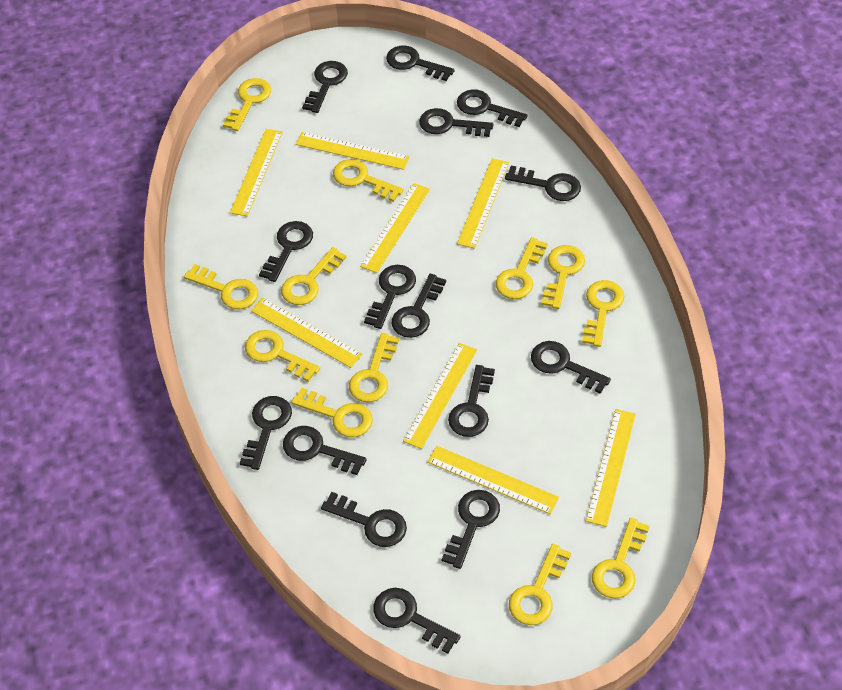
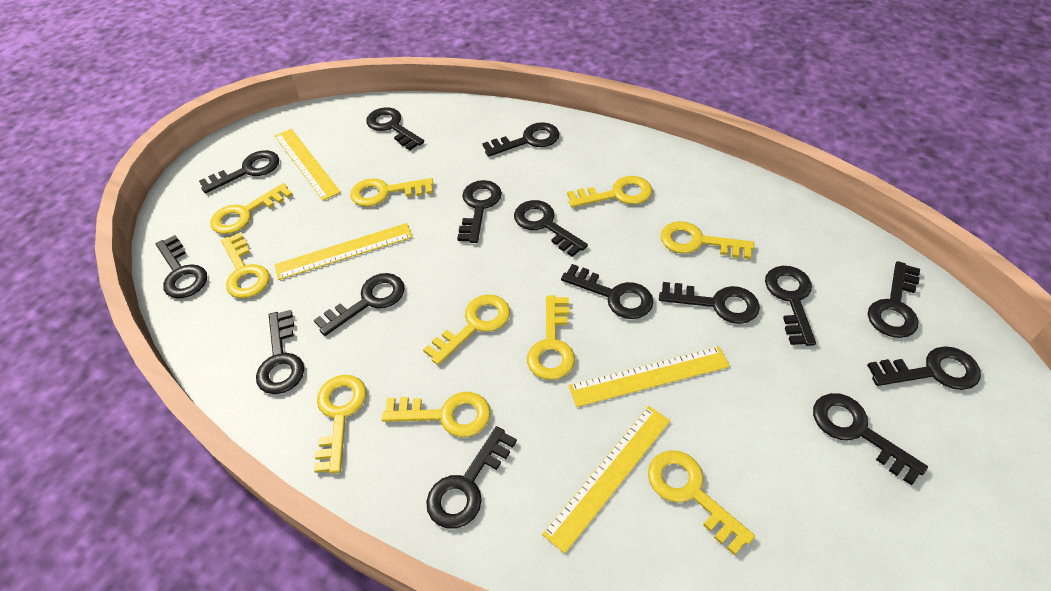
yellow key: 12 -> 10
yellow ruler: 8 -> 4

